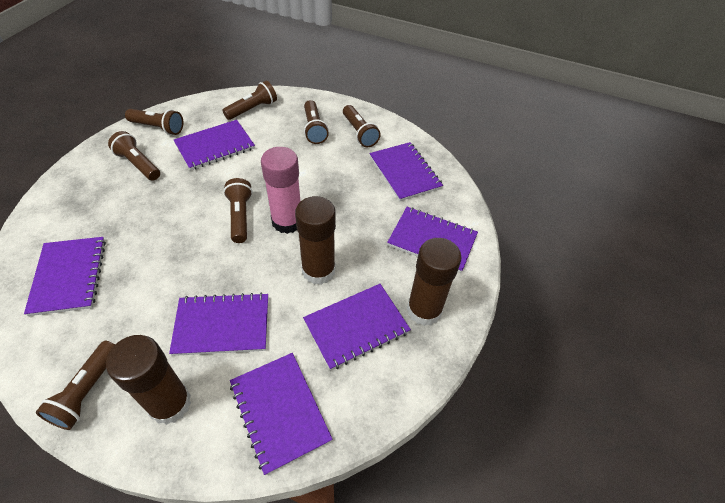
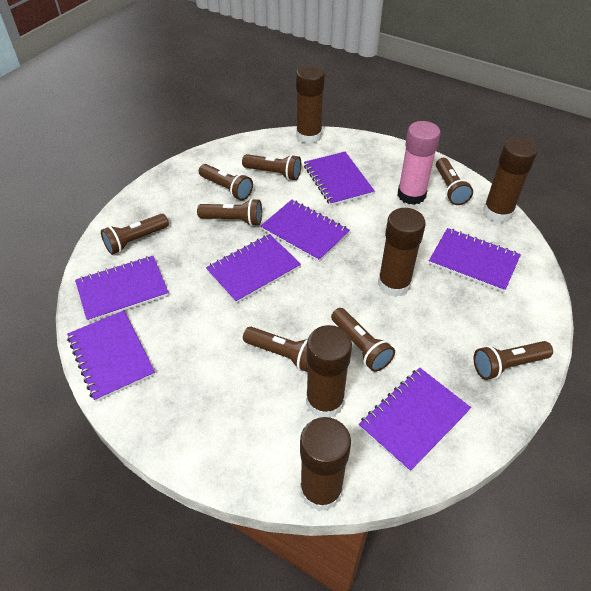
brown flashlight: 7 -> 8
brown glue stick: 3 -> 5

